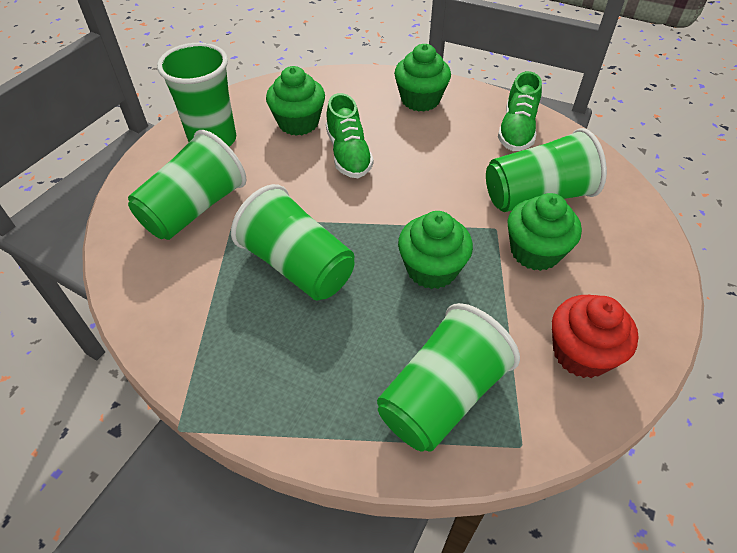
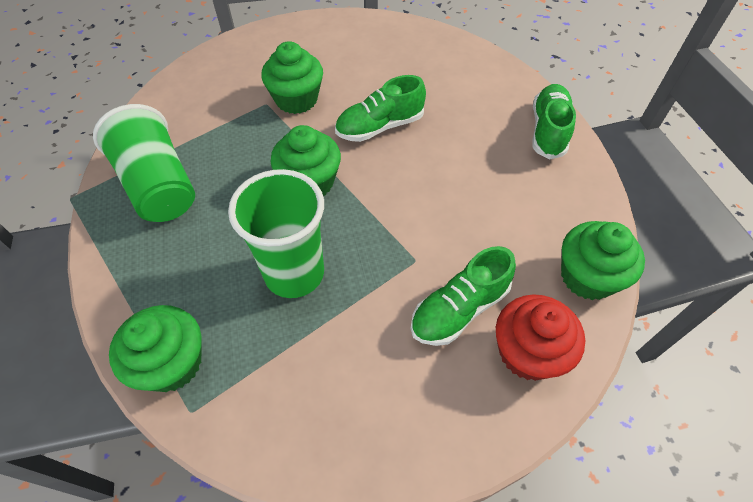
green cup: 5 -> 2
green shoe: 2 -> 3

